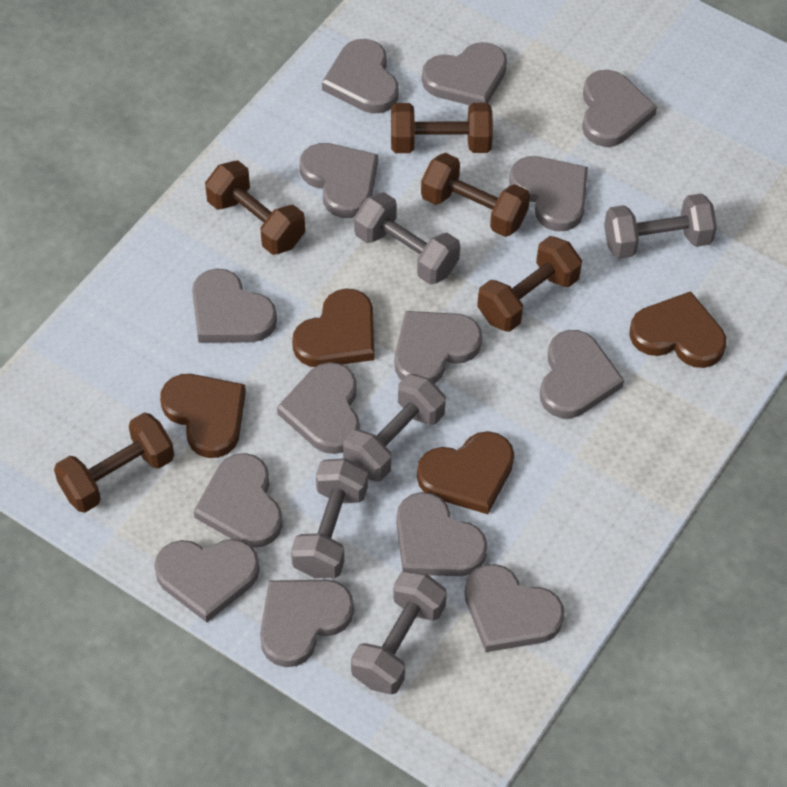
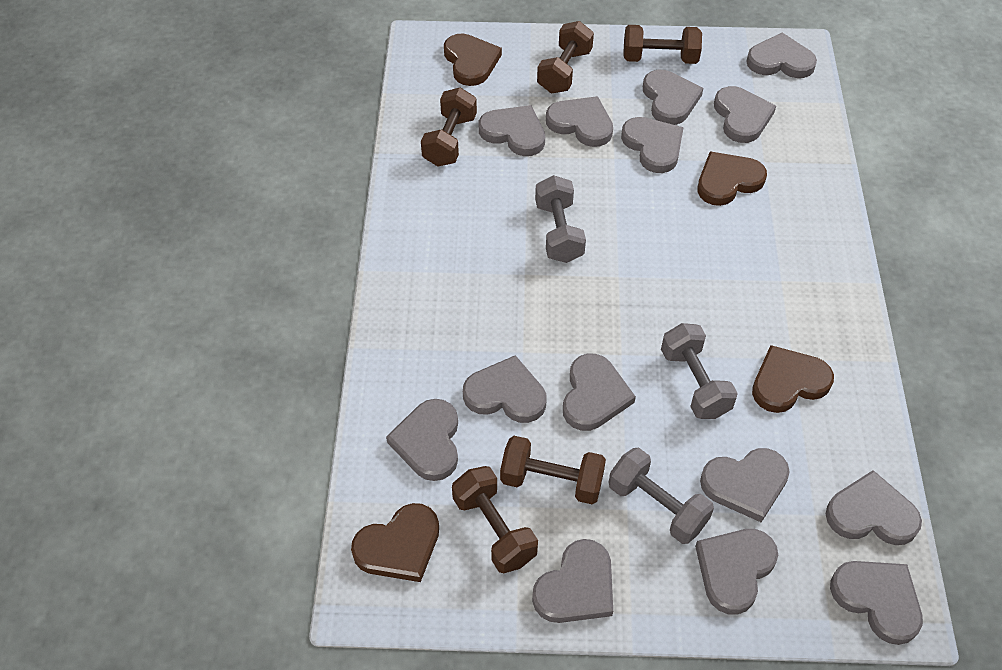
grey dumbbell: 5 -> 3

